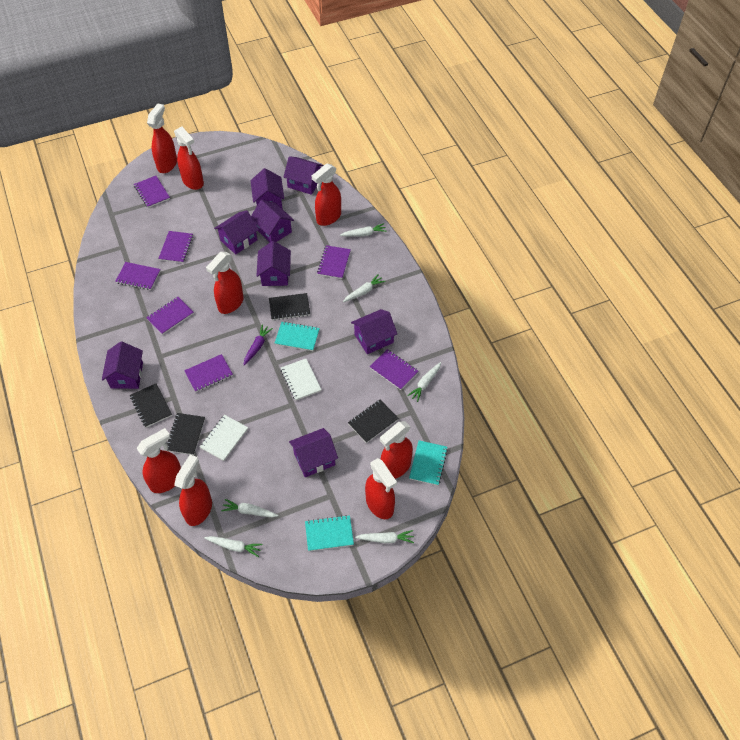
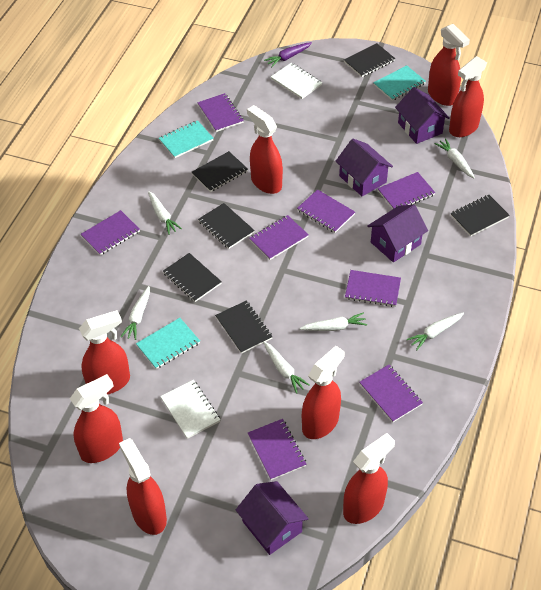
black notebook: 4 -> 6
purple house: 8 -> 4
purple notebook: 7 -> 8

